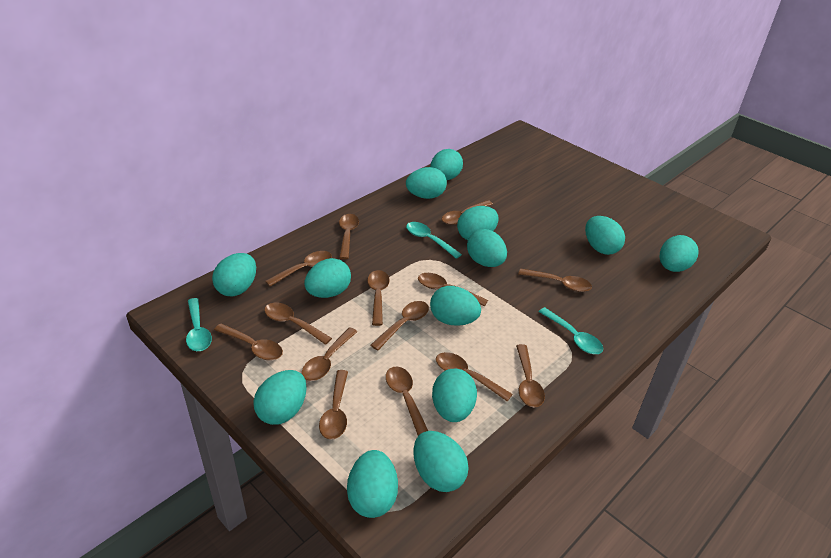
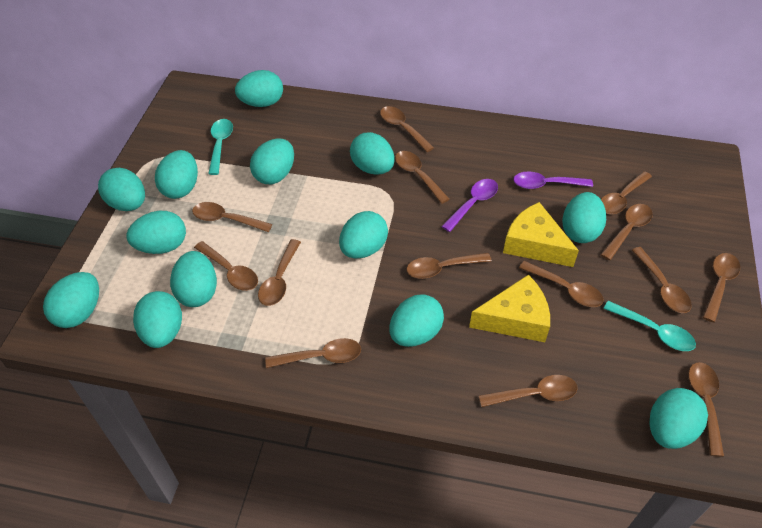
purple spoon: 0 -> 2
turquoise spoon: 3 -> 2
yellow cheese: 0 -> 2

